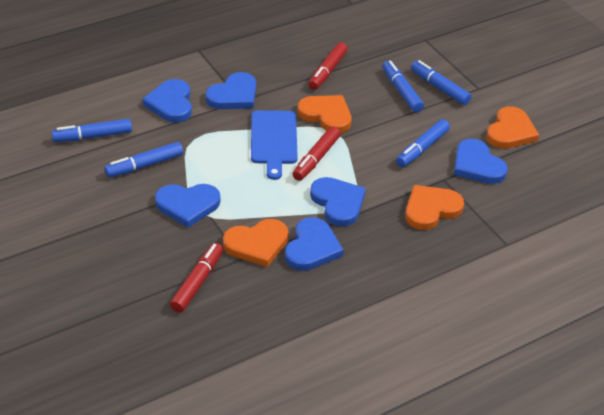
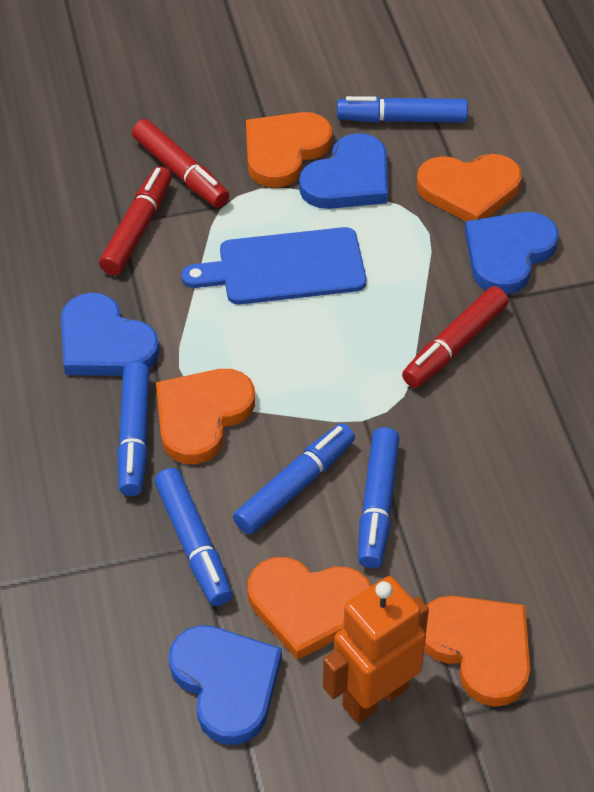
blue heart: 6 -> 4
orange heart: 4 -> 5
orange robot: 0 -> 1

